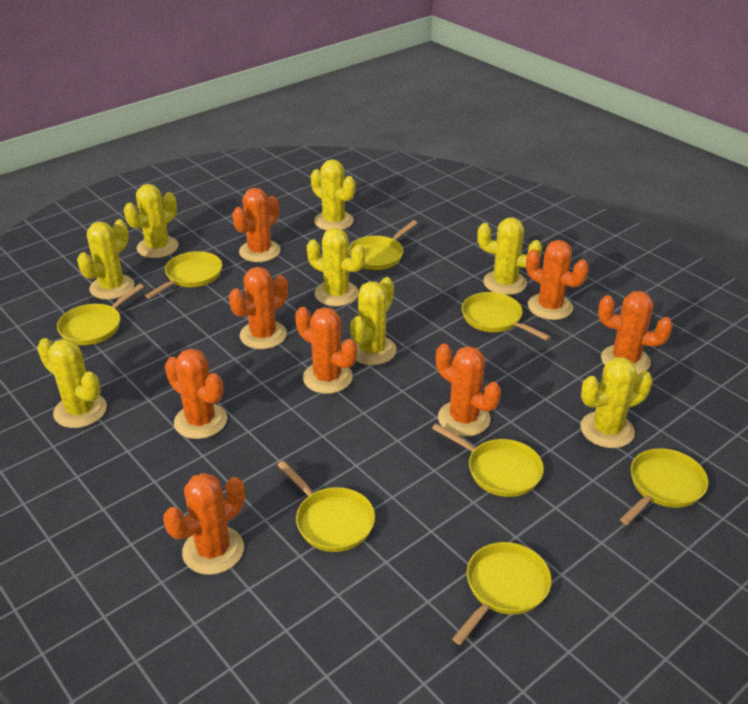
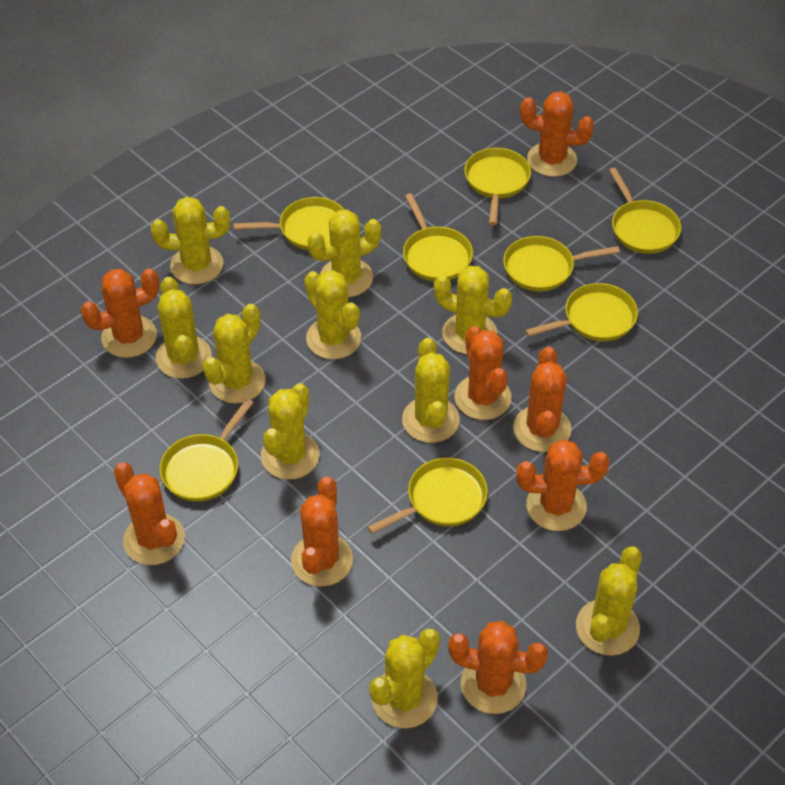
yellow cactus: 8 -> 10

